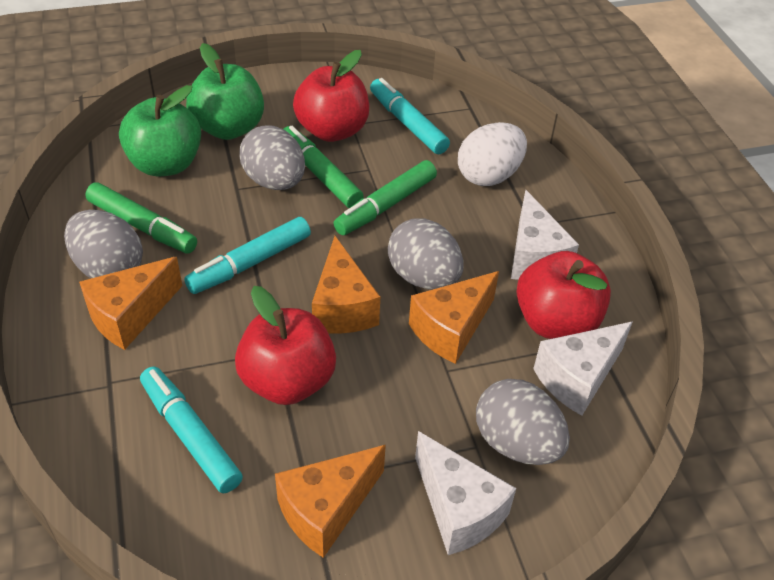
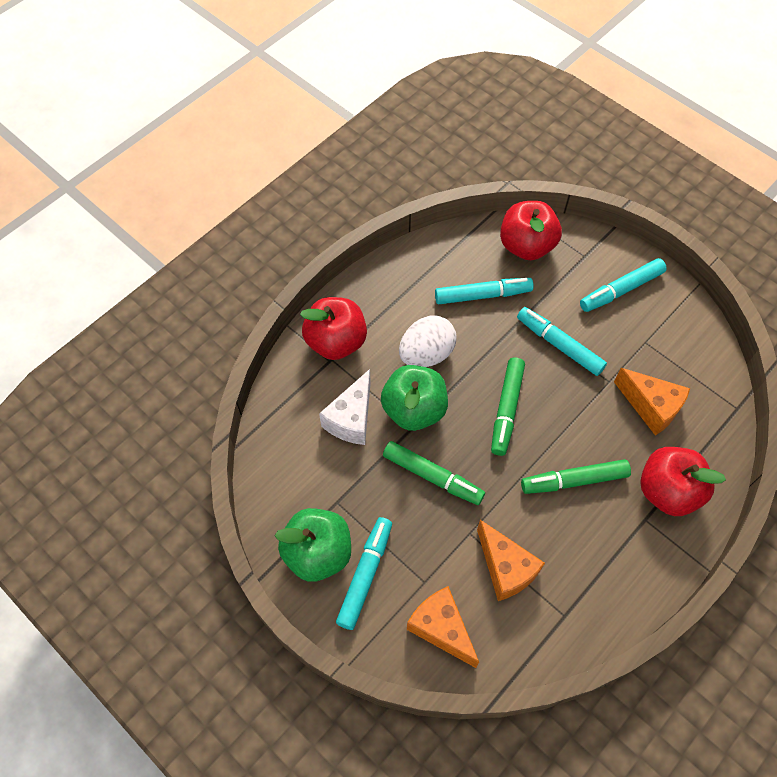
grey egg: 4 -> 0
orange cheese: 4 -> 3
turquoise marker: 3 -> 4
white cheese: 3 -> 1

